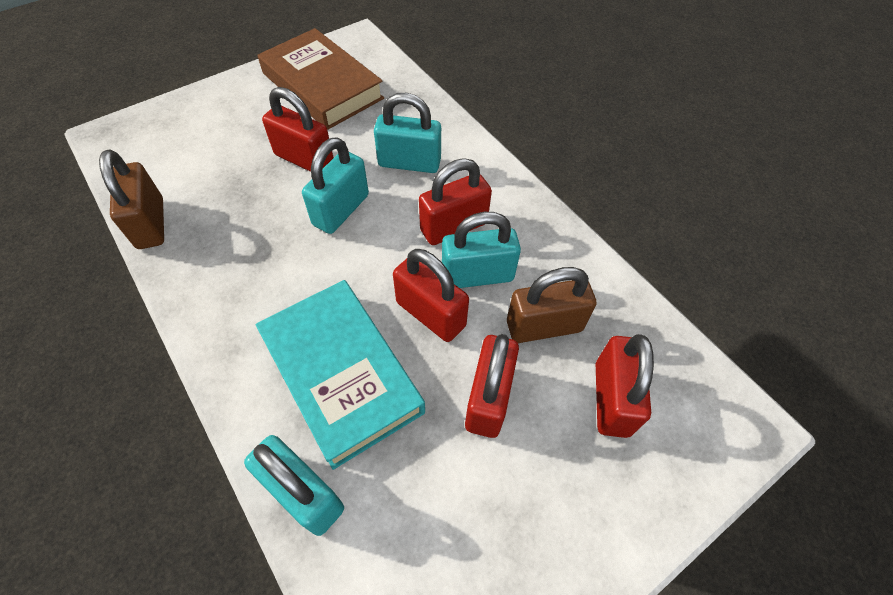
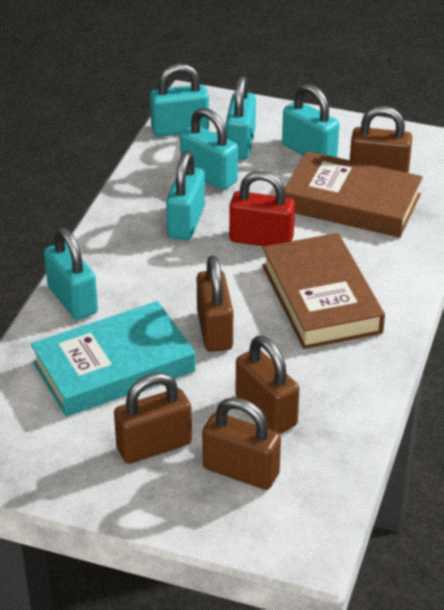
brown book: 1 -> 2
brown padlock: 2 -> 5
red padlock: 5 -> 1
turquoise padlock: 4 -> 6

